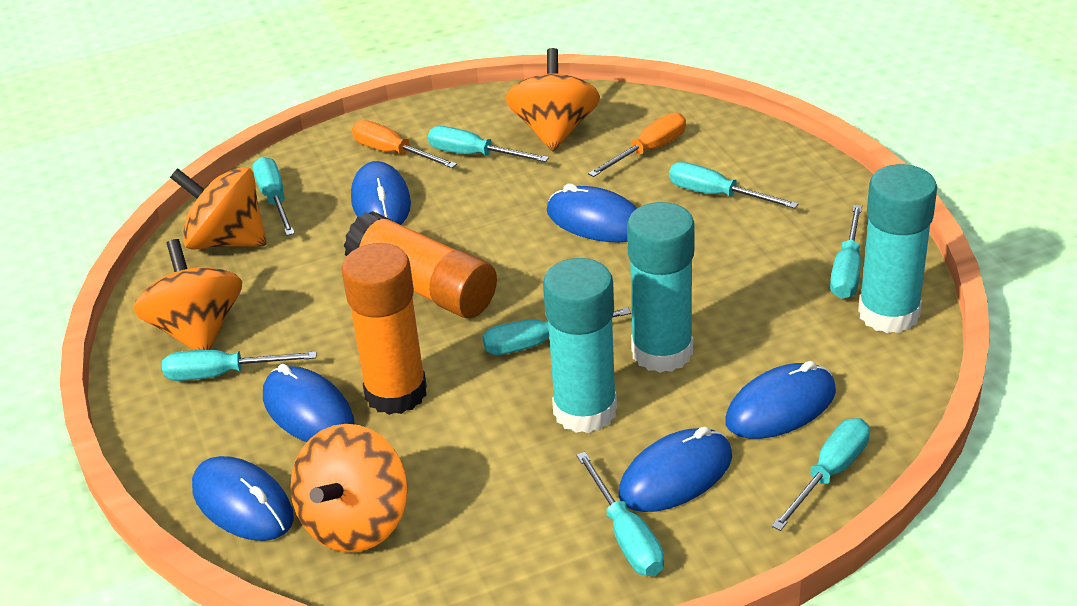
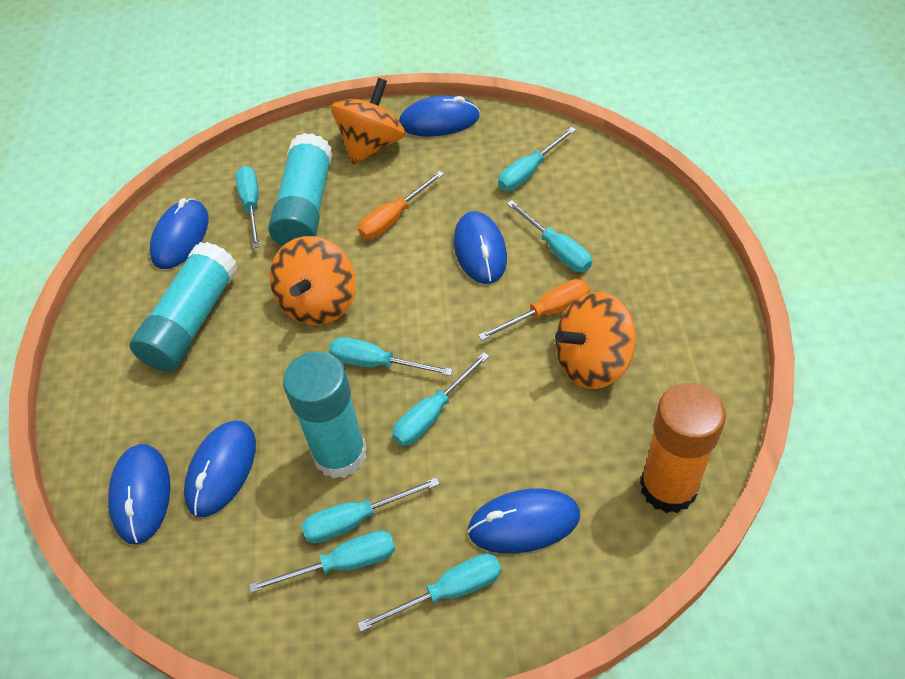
orange glue stick: 2 -> 1
orange spinning top: 4 -> 3

